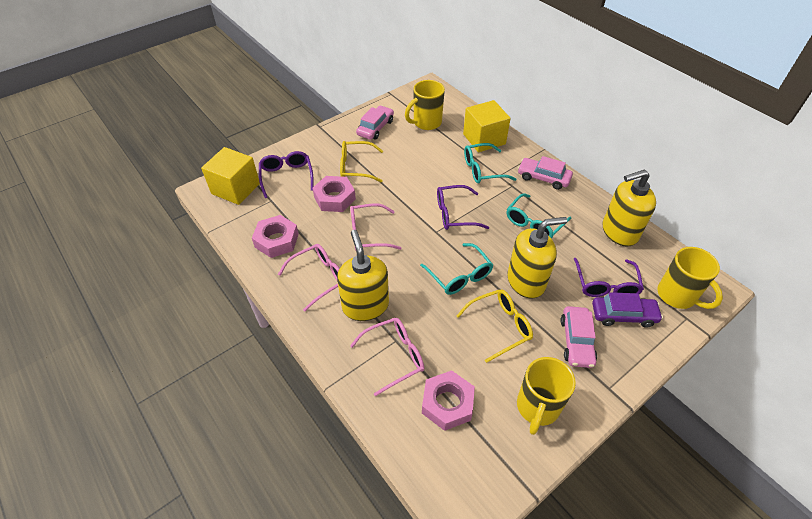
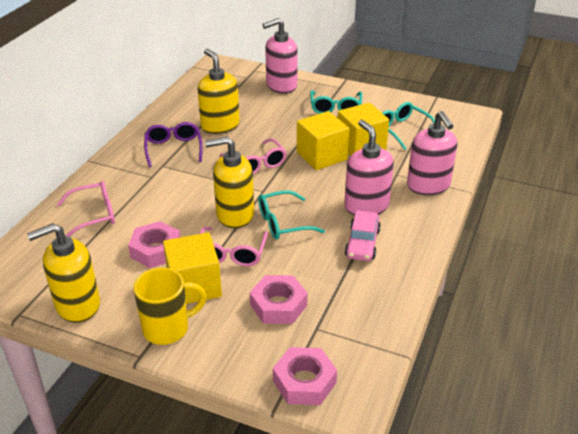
pink car: 3 -> 1
pink soap dispenser: 0 -> 3
purple car: 1 -> 0
purple glasses: 3 -> 1
yellow cube: 2 -> 3
yellow glasses: 2 -> 0
yellow mug: 3 -> 1

